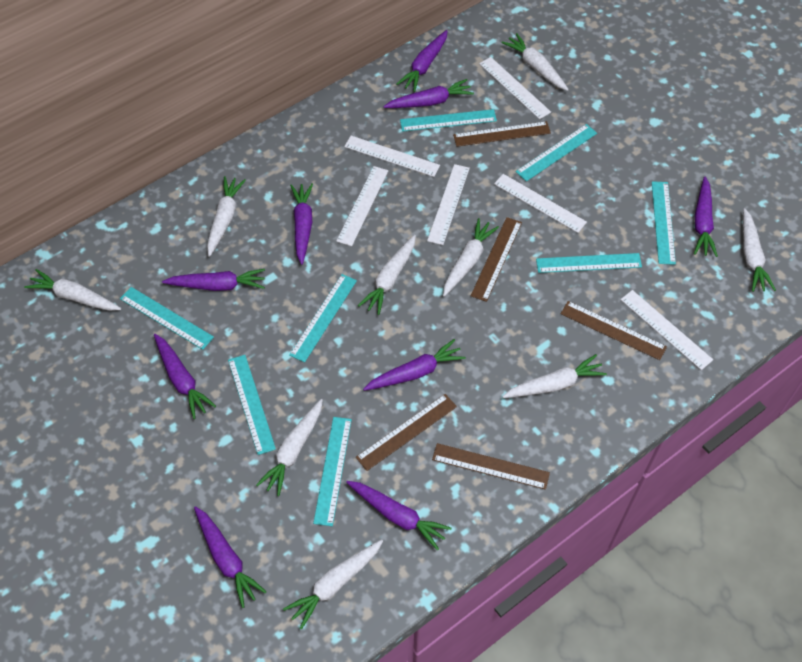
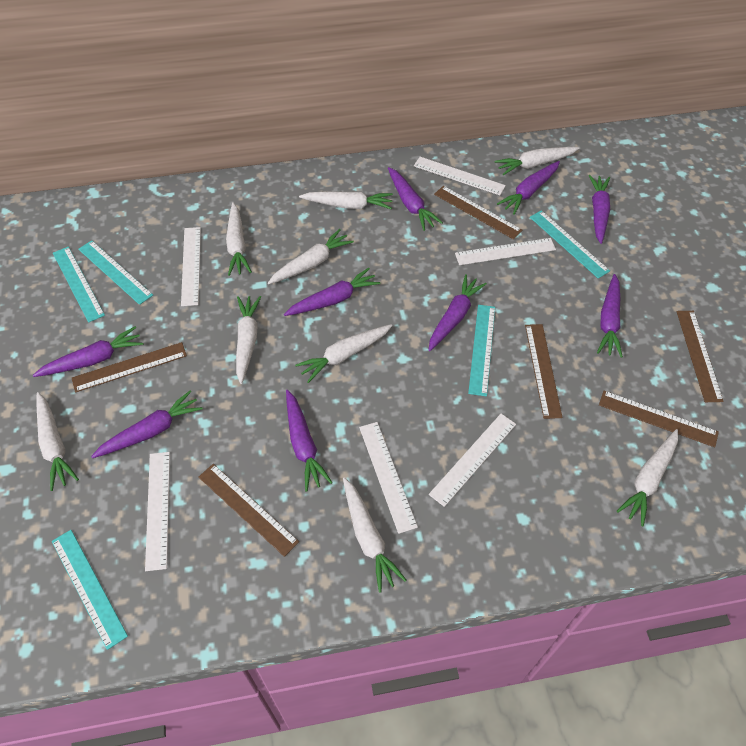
brown ruler: 5 -> 6
turquoise ruler: 8 -> 5

